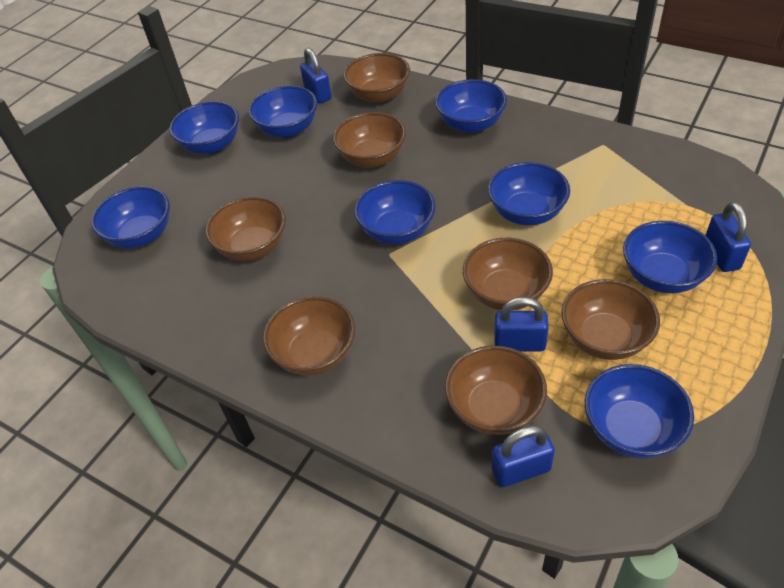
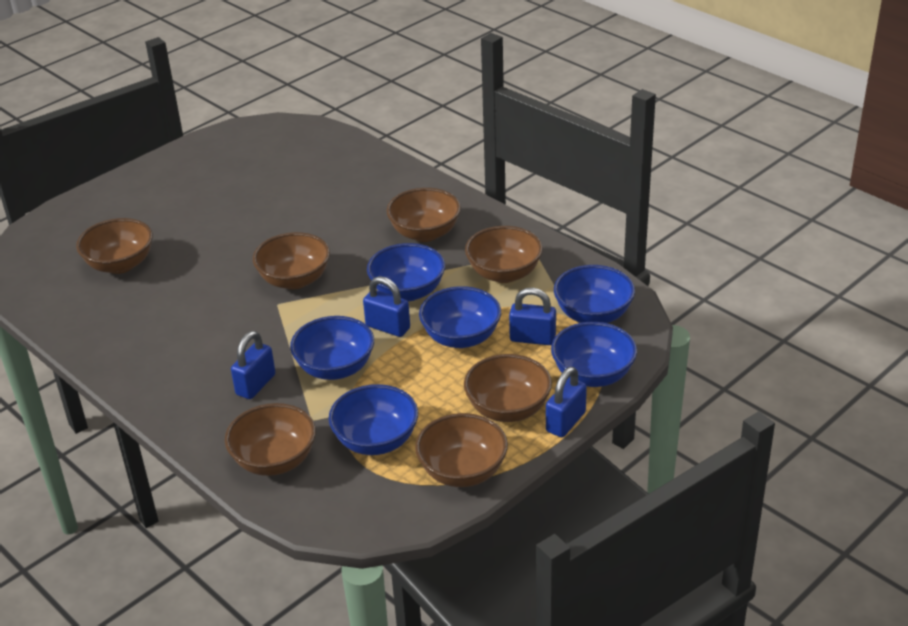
blue bowl: 8 -> 6

